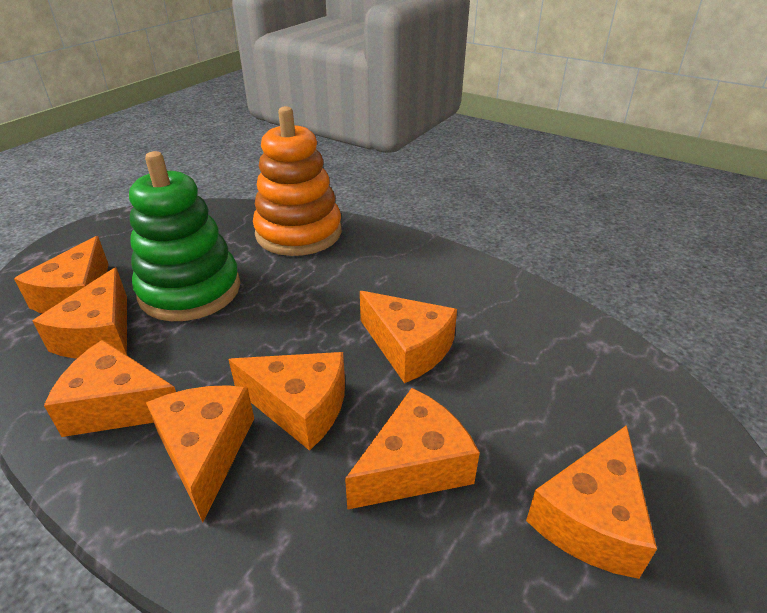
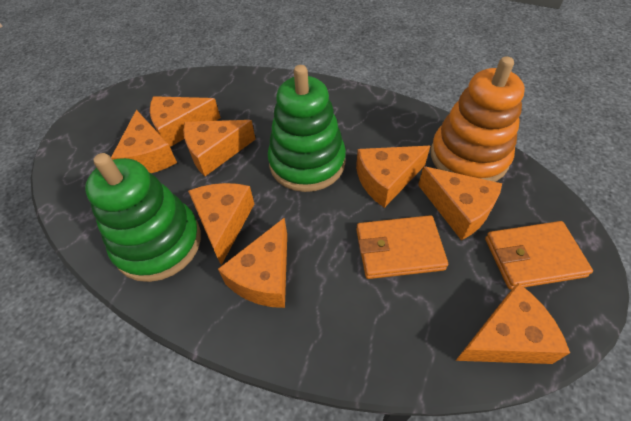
green stacking toy: 1 -> 2
orange wallet: 0 -> 2

